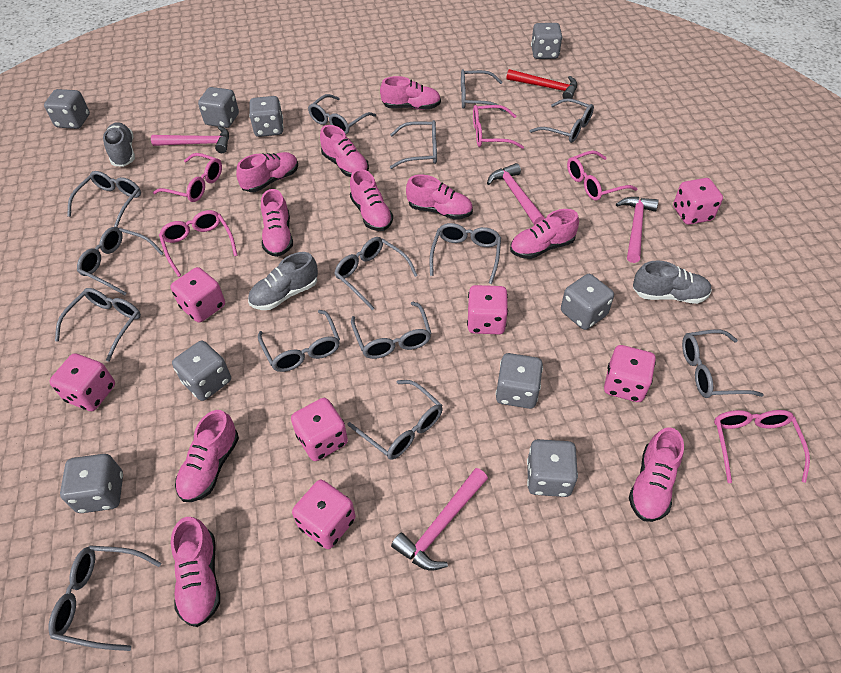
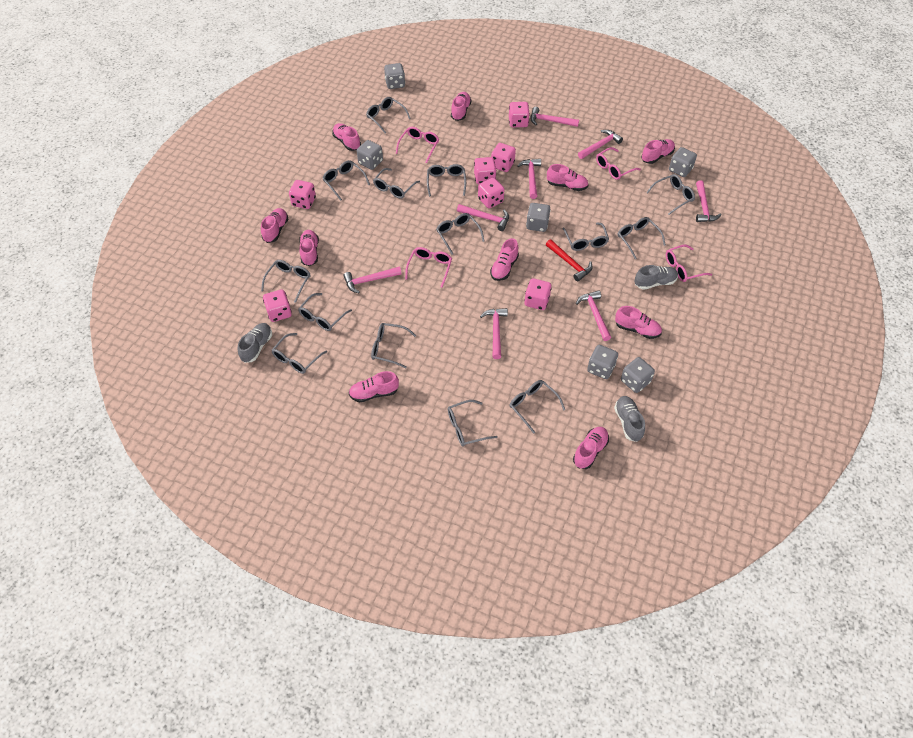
grey dice: 9 -> 6
pink glasses: 5 -> 4
pink hammer: 4 -> 8

